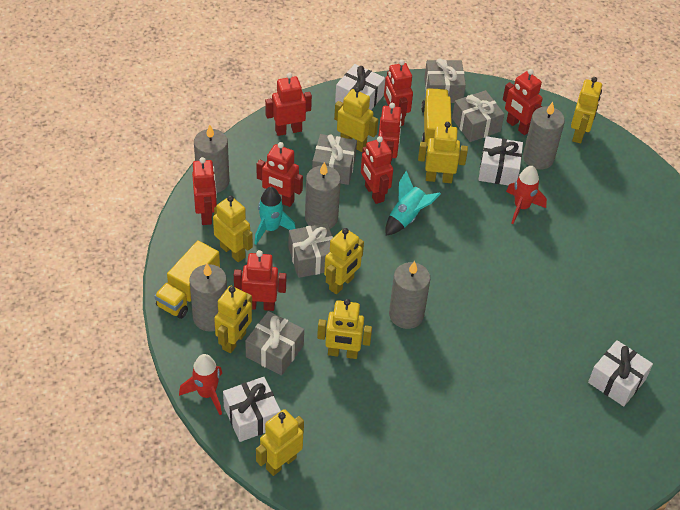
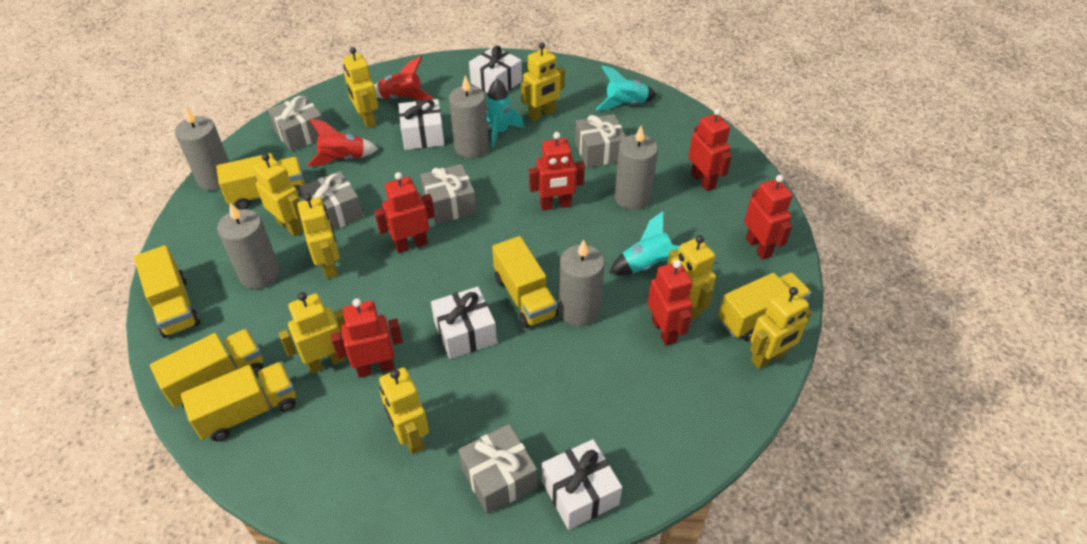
red robot: 8 -> 6
turquoise rocket: 2 -> 3
yellow truck: 2 -> 6

